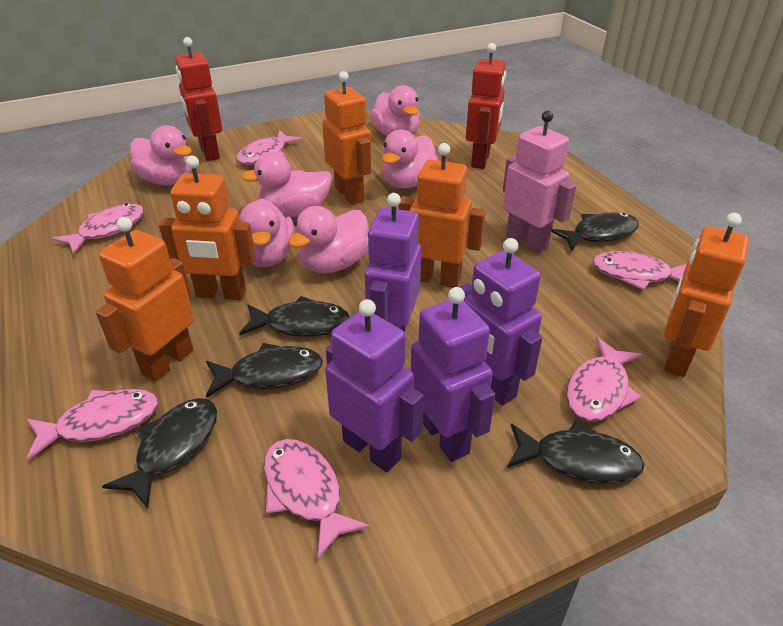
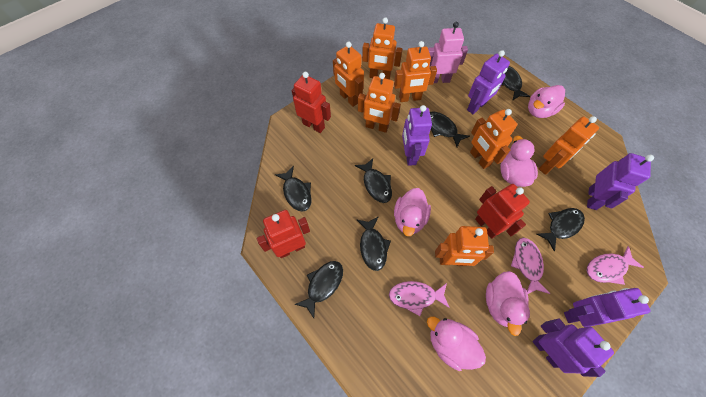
black fish: 5 -> 7
orange robot: 5 -> 7
pink duck: 6 -> 5
pink fish: 6 -> 3
purple robot: 4 -> 5
red robot: 2 -> 3

